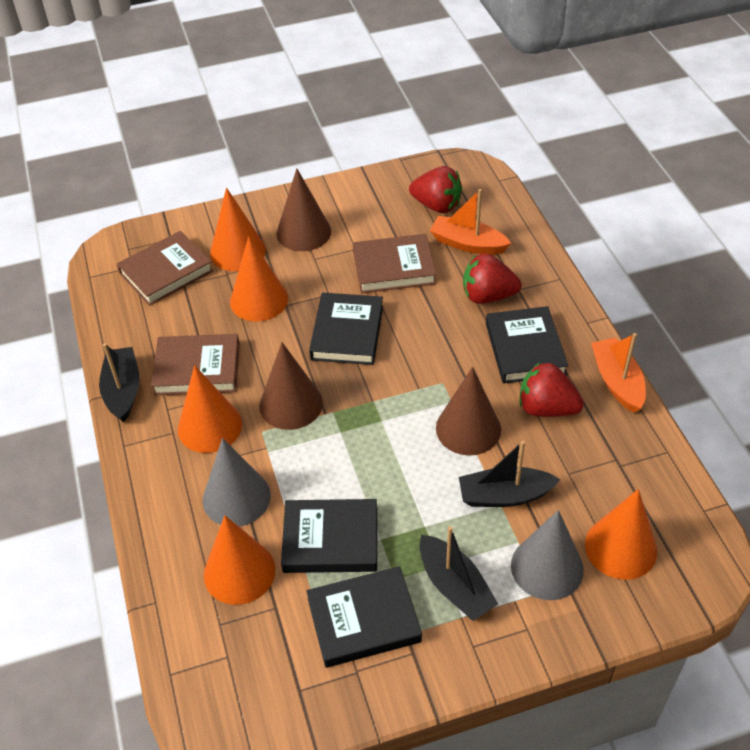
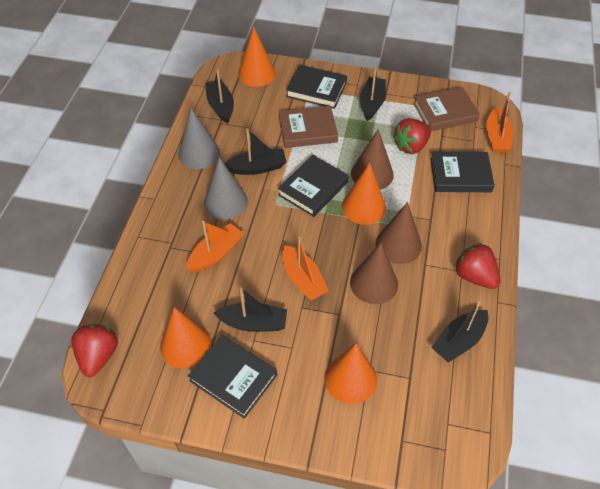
black boat: 3 -> 5
brown book: 3 -> 2
orange boat: 2 -> 3
orange cone: 5 -> 4

